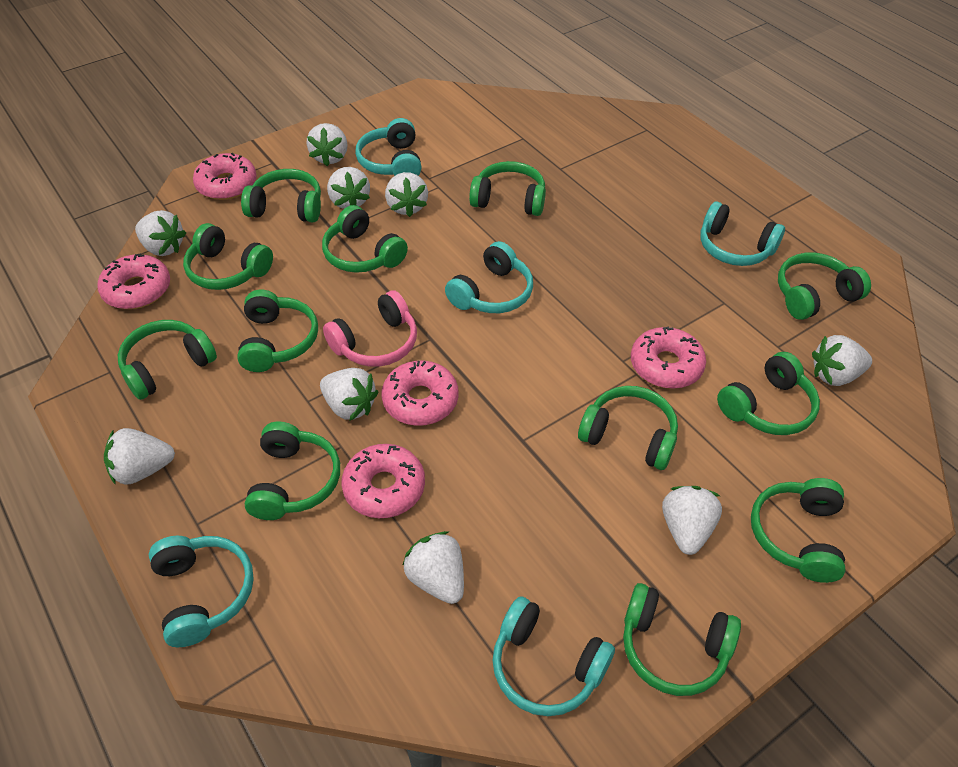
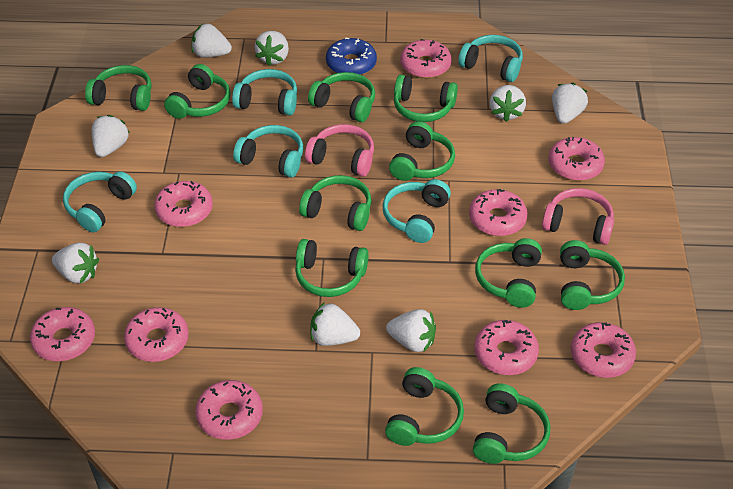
blue donut: 0 -> 1
green headphones: 12 -> 11
pink donut: 5 -> 9
pink headphones: 1 -> 2
white strawberry: 9 -> 8

